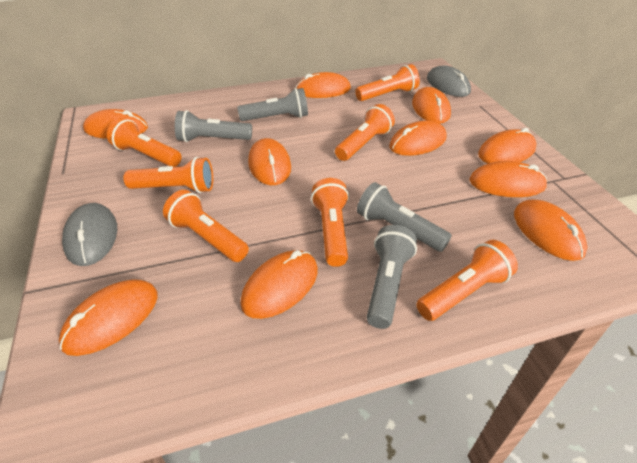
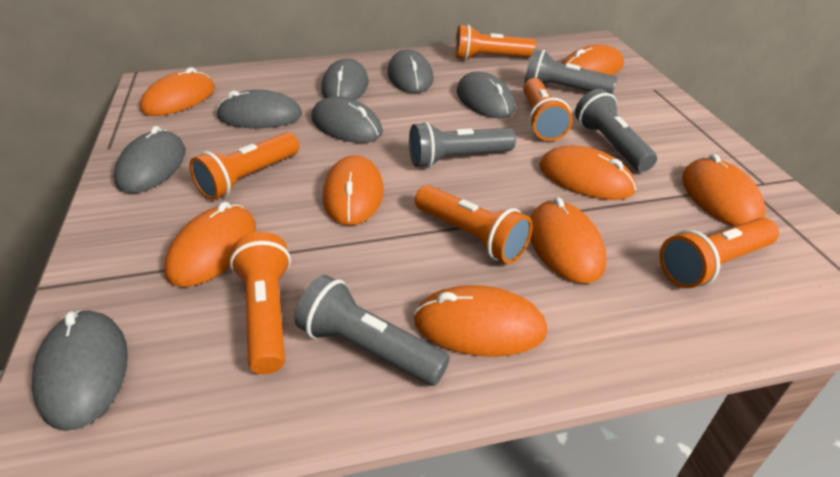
grey mouse: 2 -> 7
orange flashlight: 7 -> 6
orange mouse: 10 -> 8

